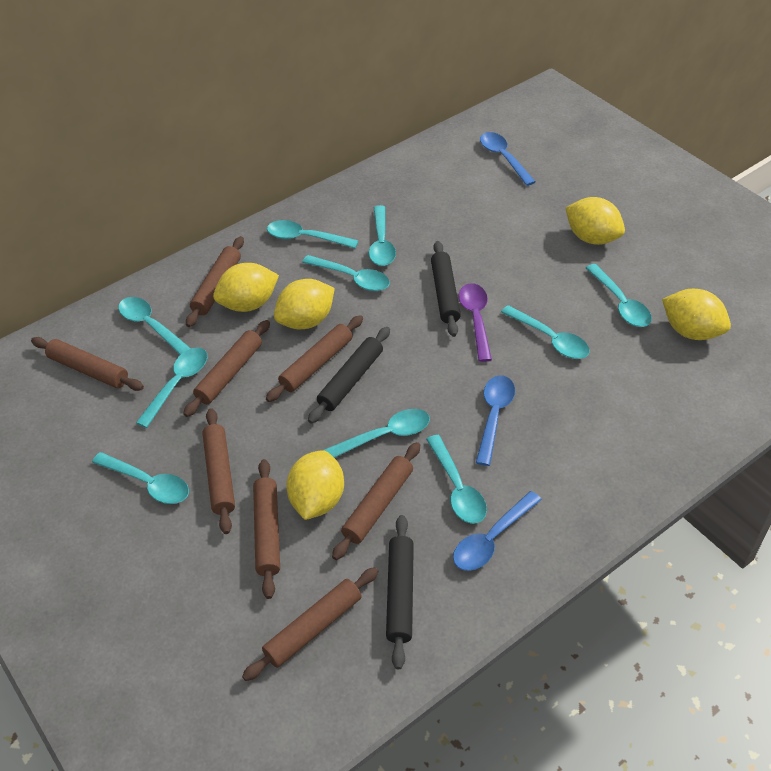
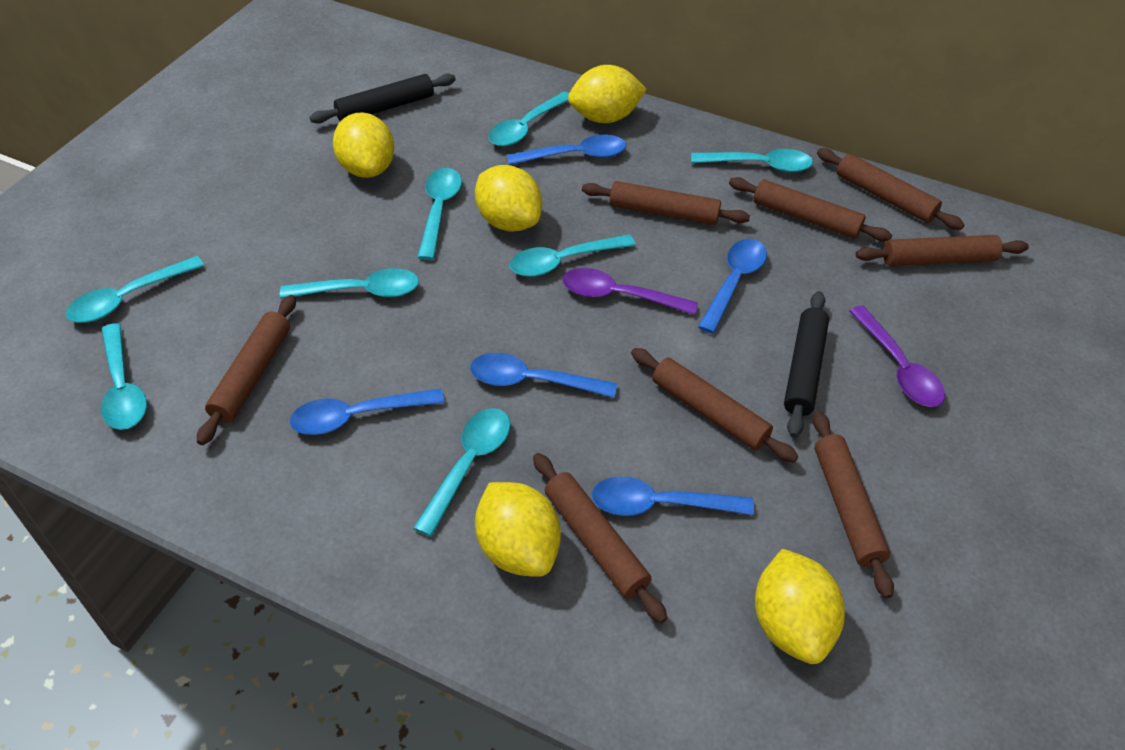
black rolling pin: 3 -> 2
blue spoon: 3 -> 5
purple spoon: 1 -> 2
turquoise spoon: 10 -> 8

